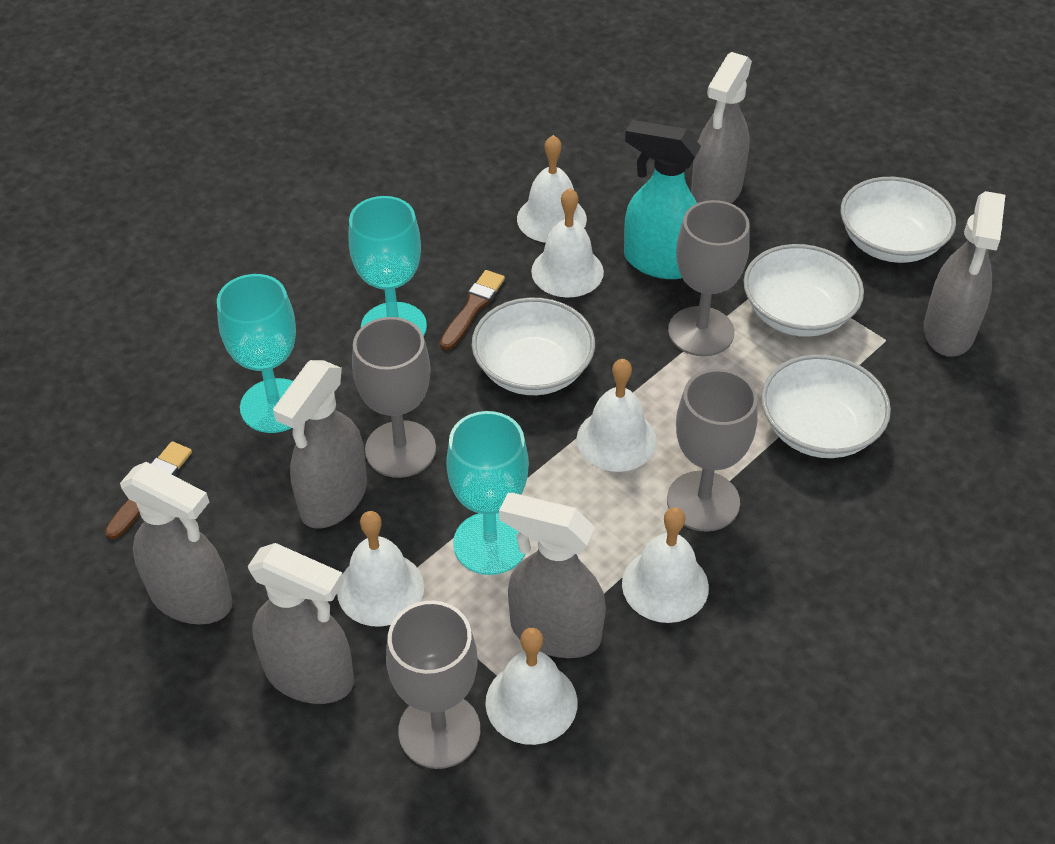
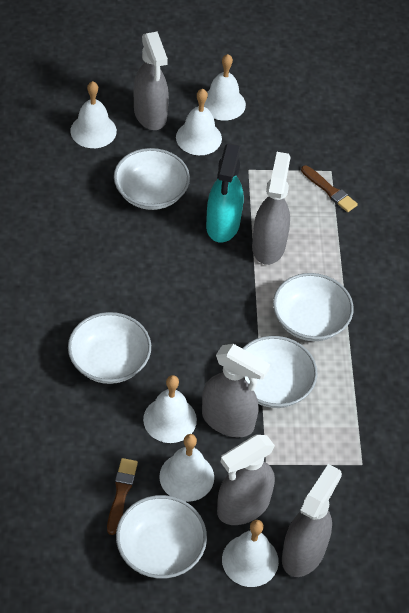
grey goblet: 4 -> 0
grey spray bottle: 6 -> 5
turquoise goblet: 3 -> 0
white bowl: 4 -> 5

